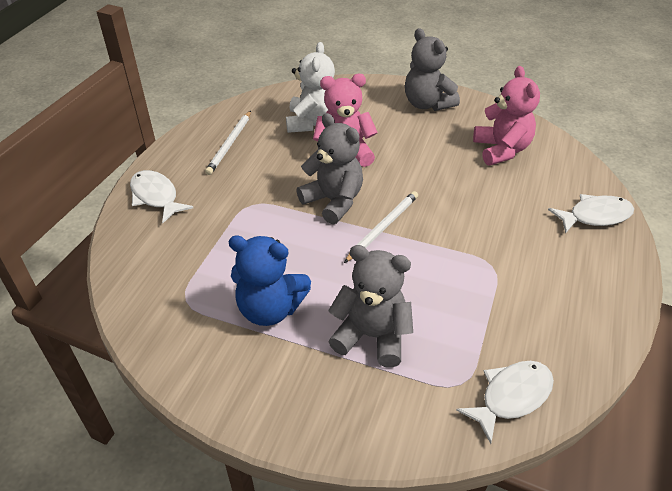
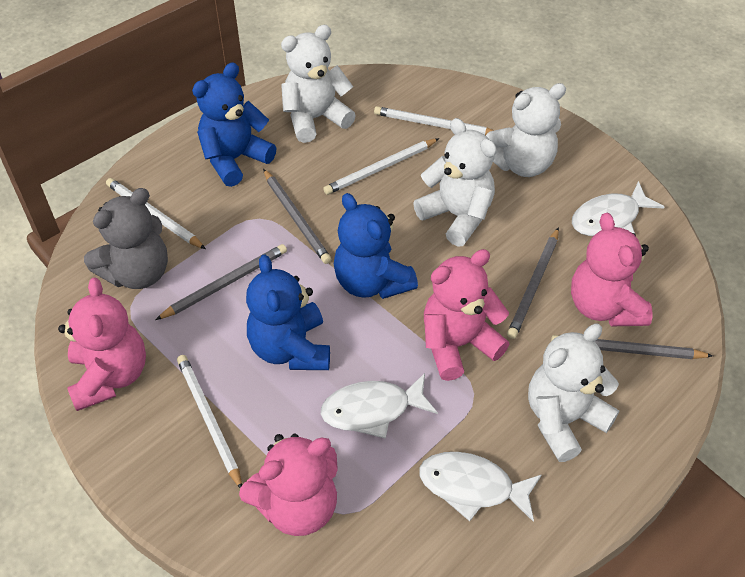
blue teddy bear: 1 -> 3
grey pencil: 0 -> 4
grey teddy bear: 3 -> 1
pink teddy bear: 2 -> 4
white pencil: 2 -> 4
white teddy bear: 1 -> 4

